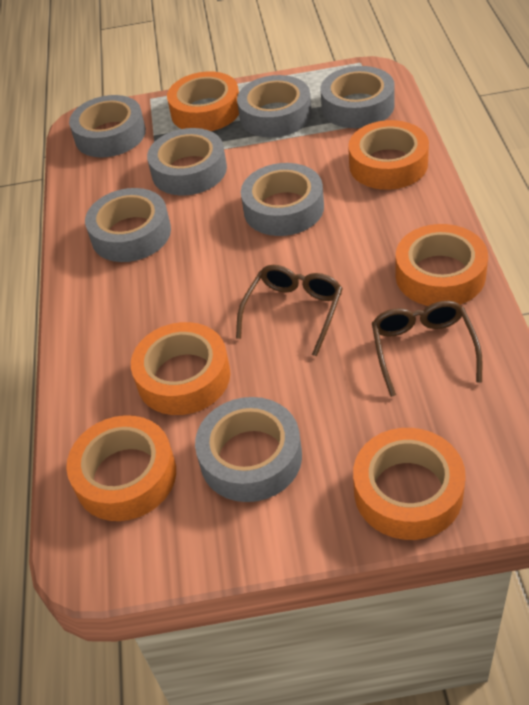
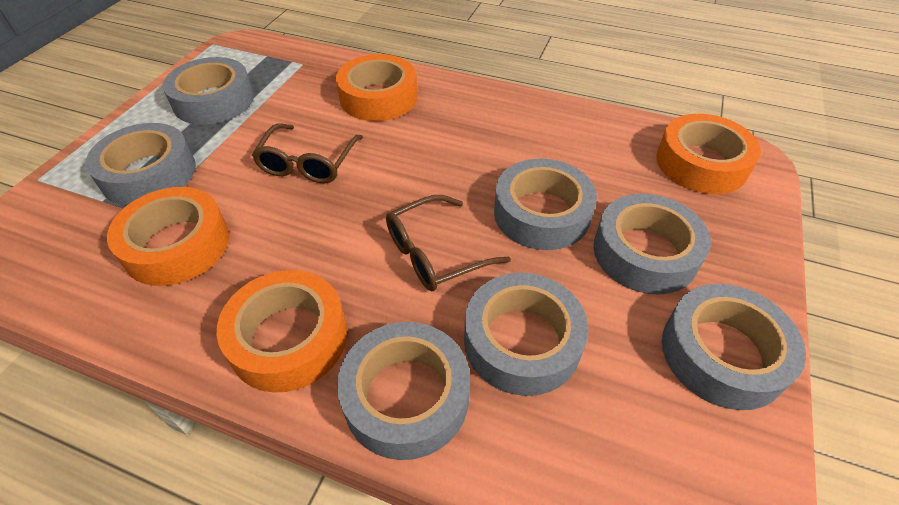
orange tape: 6 -> 4

